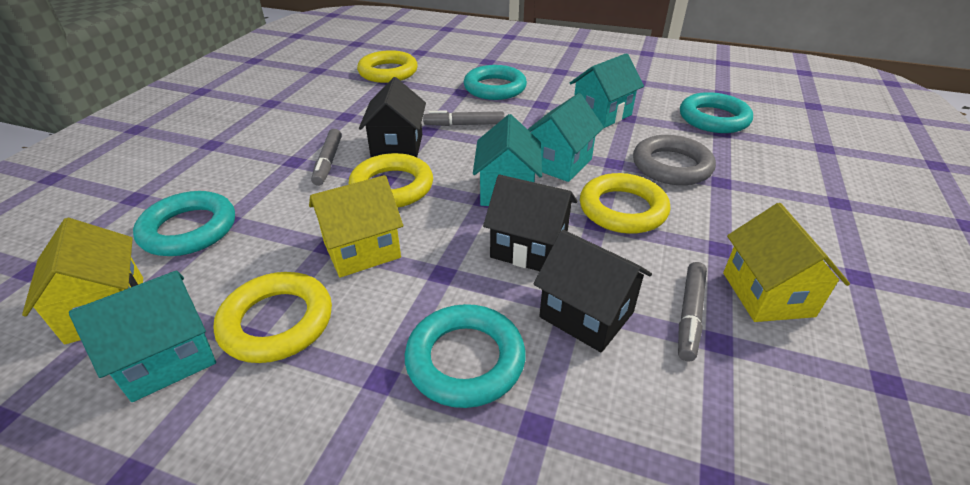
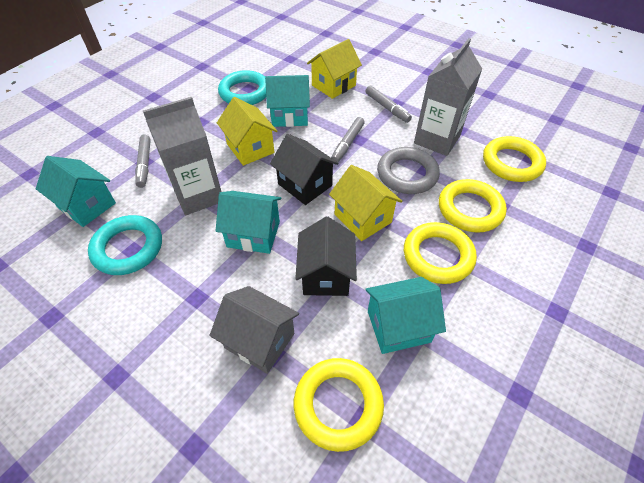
black house: 3 -> 2
grey carton: 0 -> 2
grey house: 0 -> 1
turquoise ring: 4 -> 2

